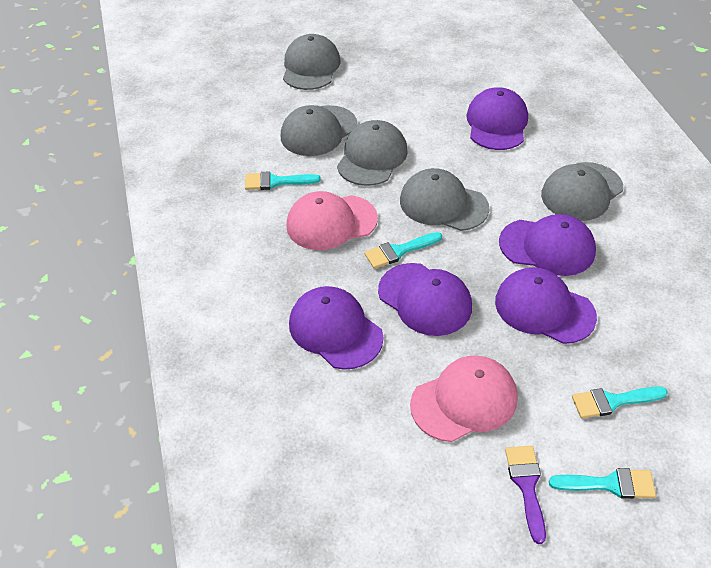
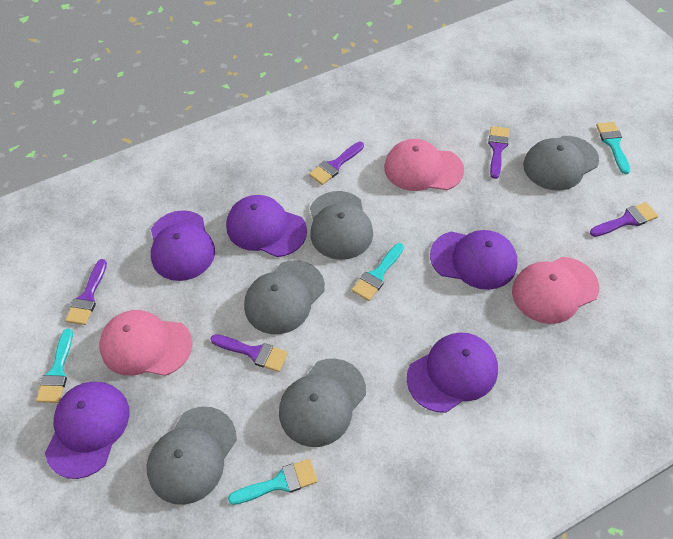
pink cap: 2 -> 3
purple brush: 1 -> 5

